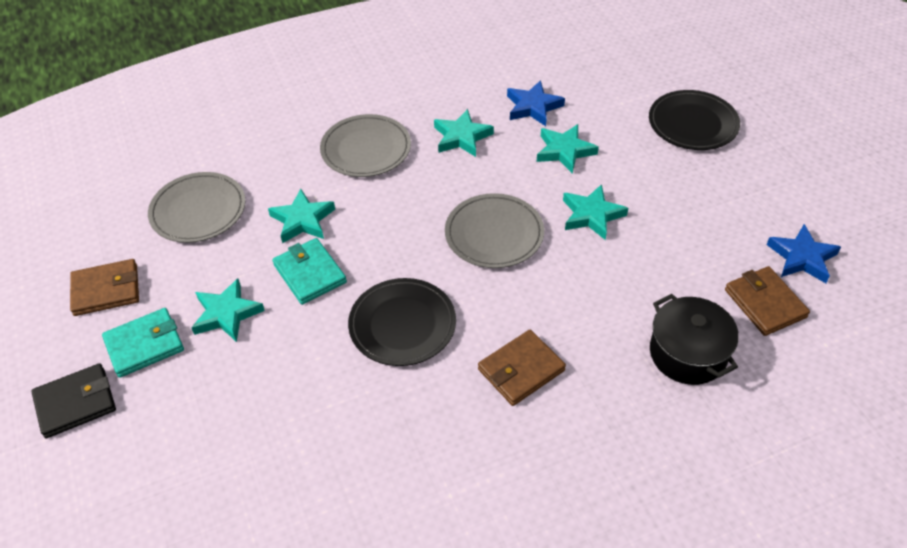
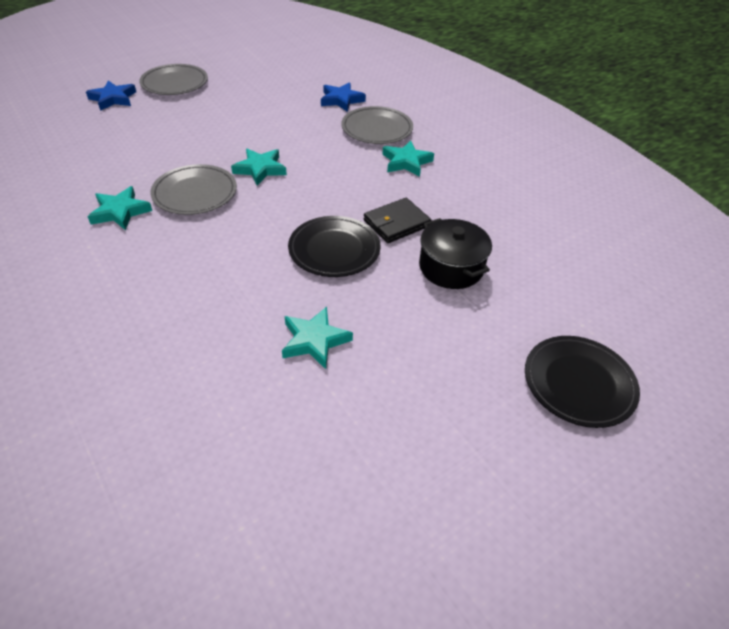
brown wallet: 3 -> 0
turquoise star: 5 -> 4
turquoise wallet: 2 -> 0

